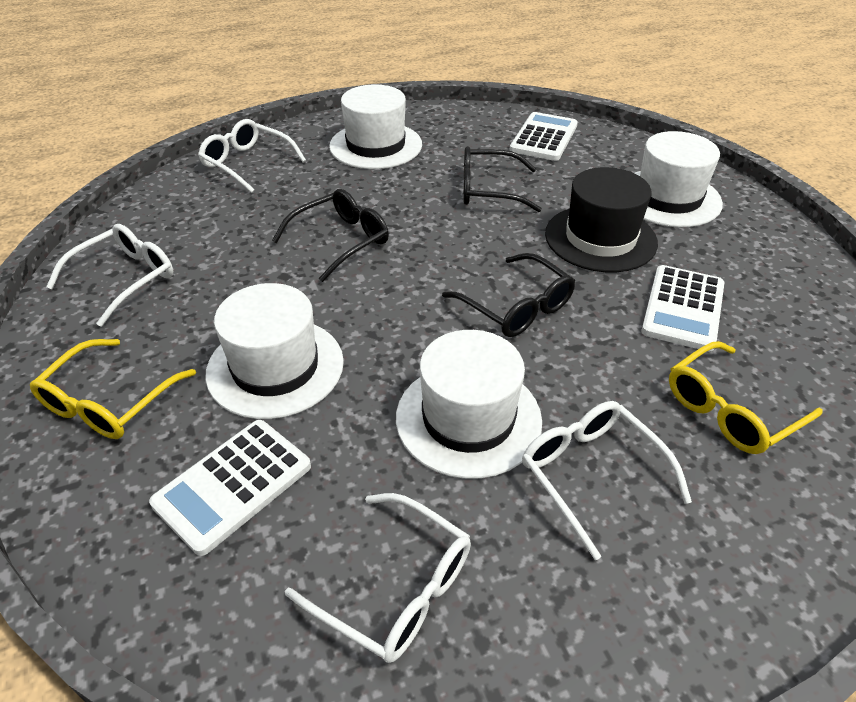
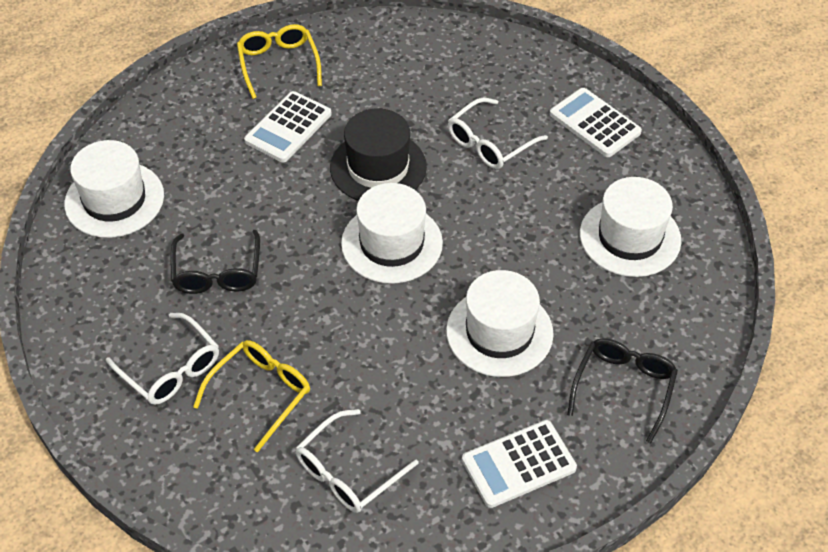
black glasses: 3 -> 2
white glasses: 4 -> 3

